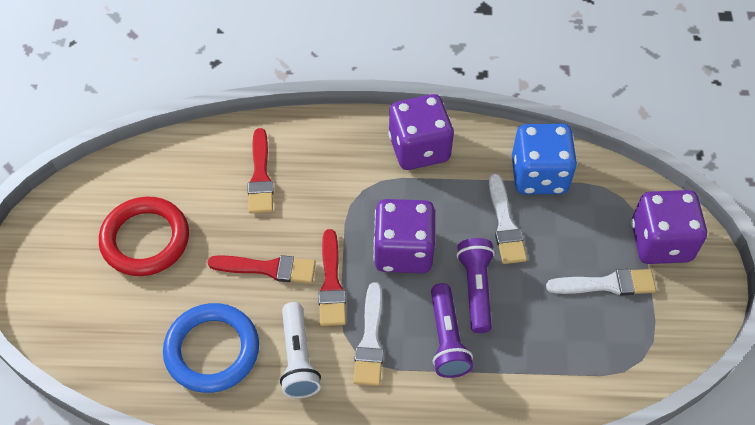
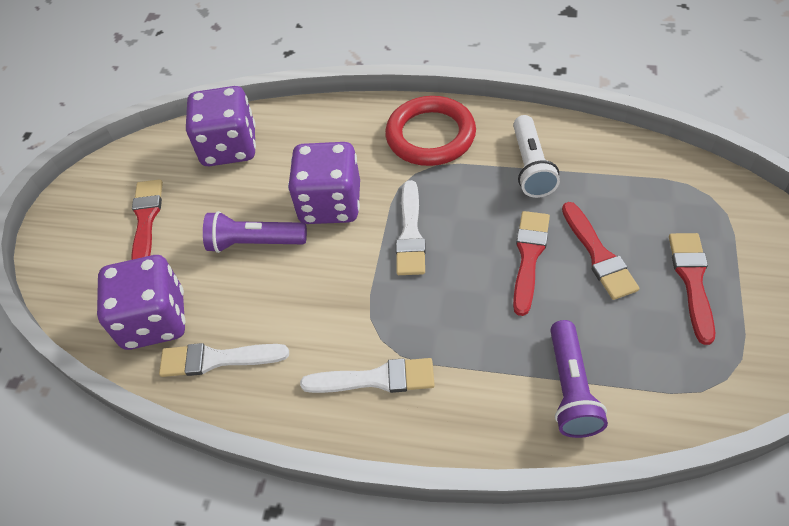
blue dice: 1 -> 0
blue ring: 1 -> 0
red brush: 3 -> 4

